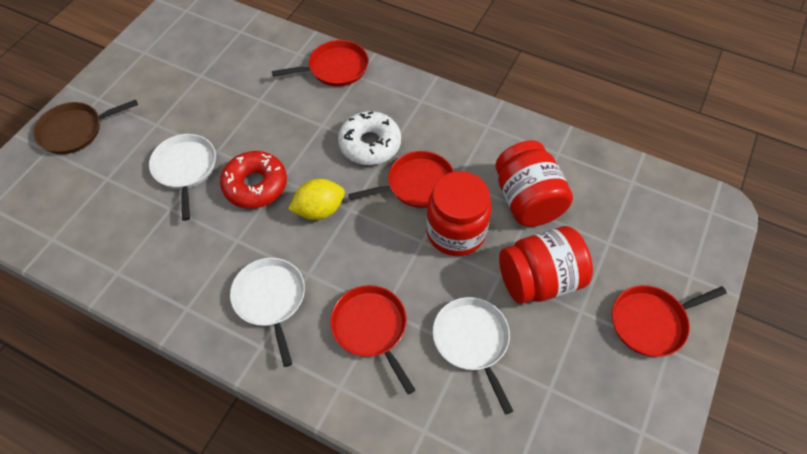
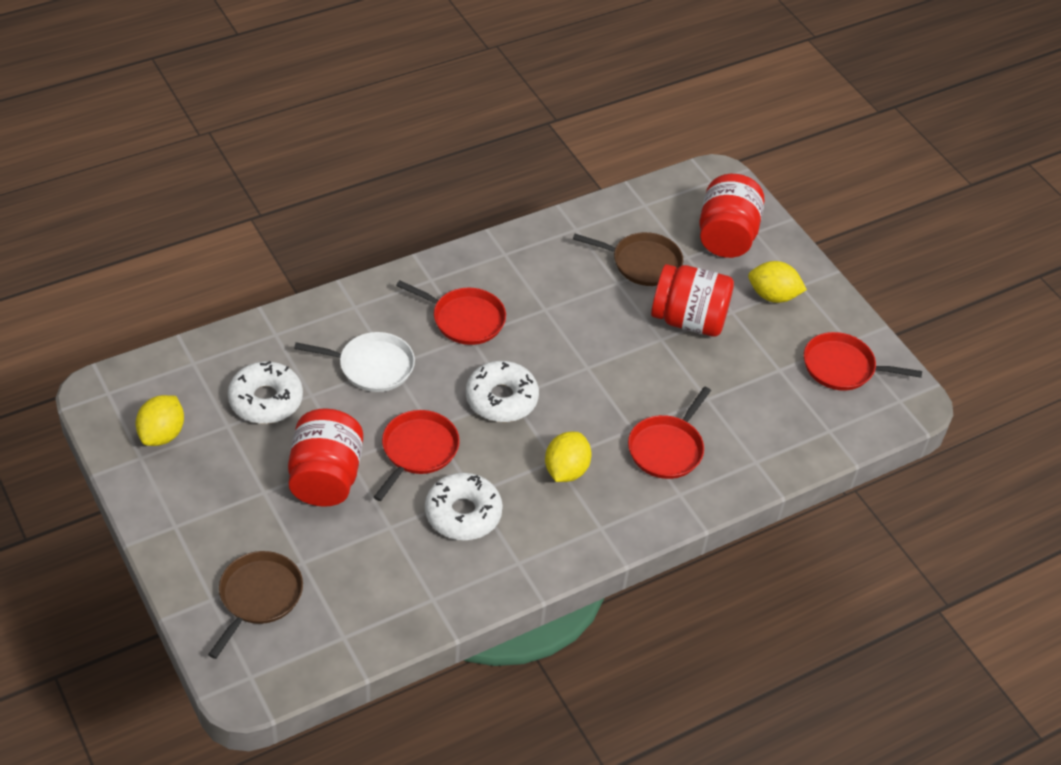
brown pan: 1 -> 2
red donut: 1 -> 0
white donut: 1 -> 3
white pan: 3 -> 1
yellow lemon: 1 -> 3

